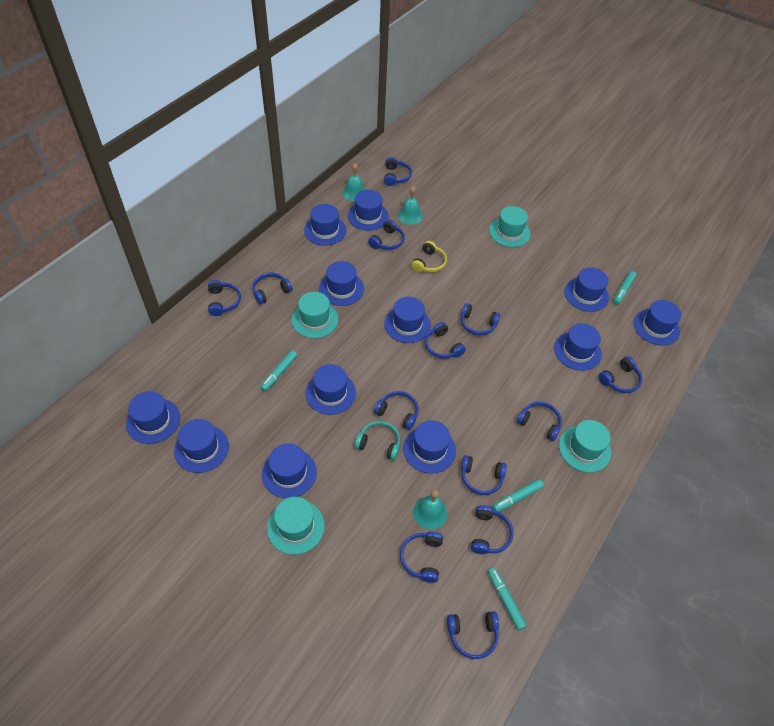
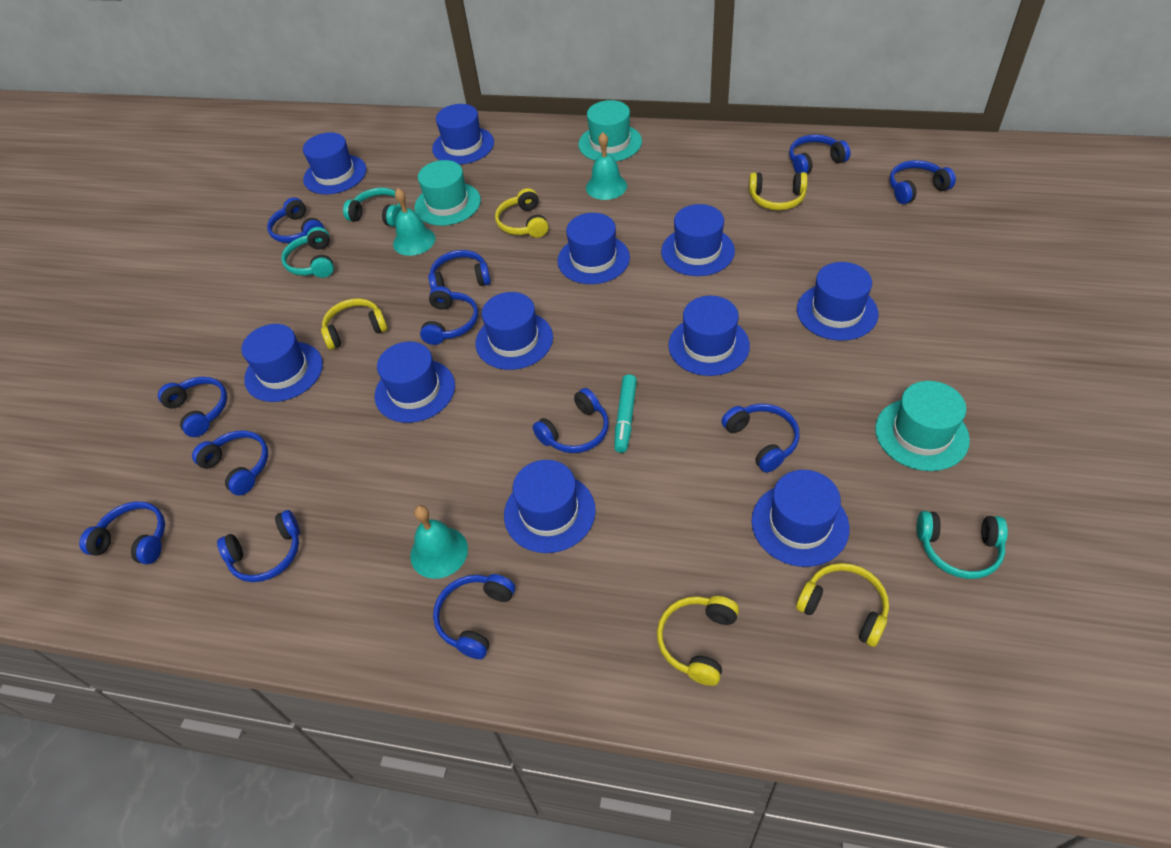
blue hat: 12 -> 11
blue headphones: 13 -> 12
turquoise hat: 4 -> 3
turquoise headphones: 1 -> 3
turquoise marker: 4 -> 1
yellow headphones: 1 -> 5

